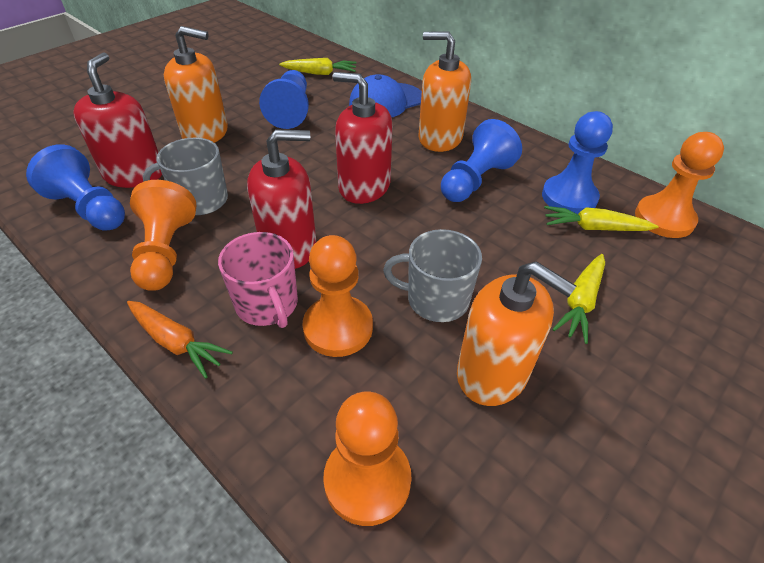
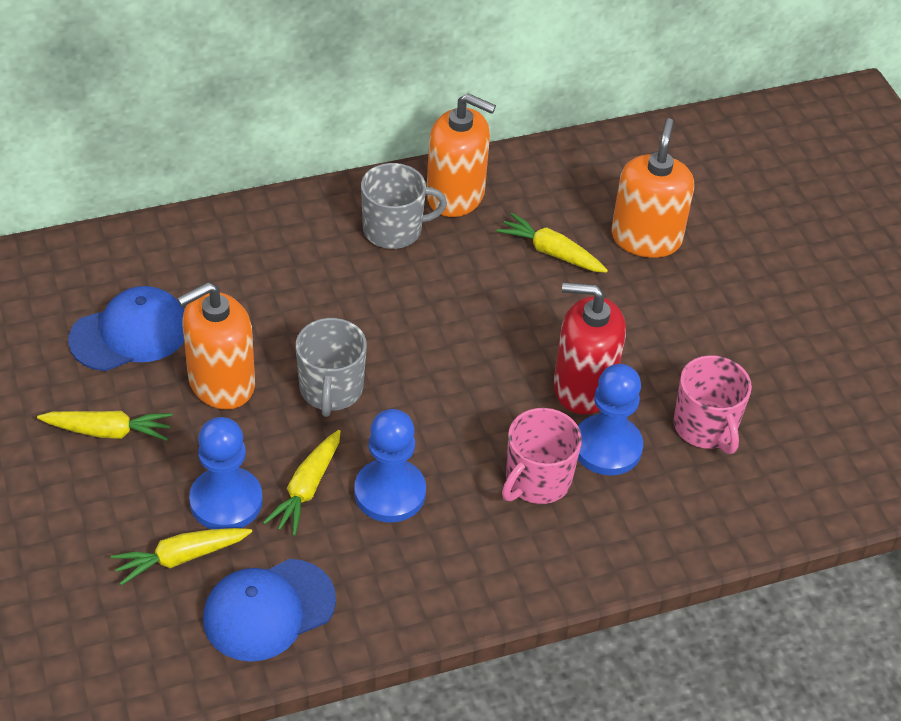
blue cap: 1 -> 2
blue pawn: 4 -> 3
orange carrot: 1 -> 0
orange pawn: 4 -> 0
pink mug: 1 -> 2
red soap dispenser: 3 -> 1
yellow carrot: 3 -> 4

